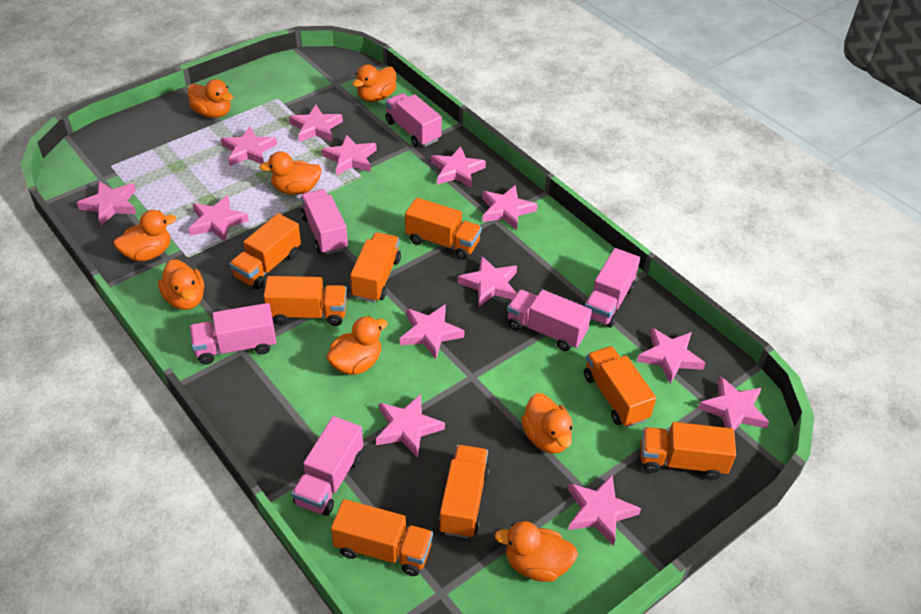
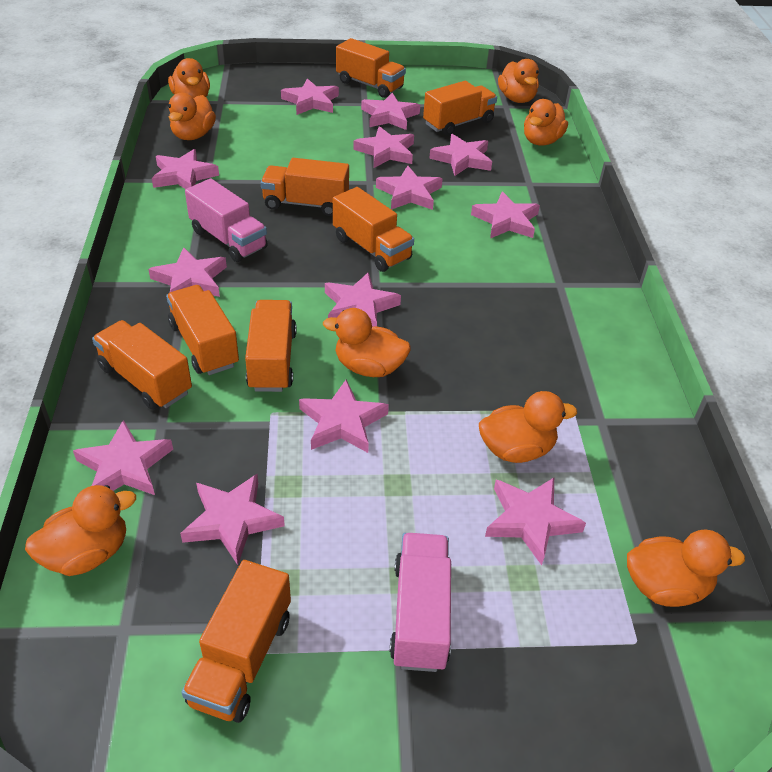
pink truck: 6 -> 2

